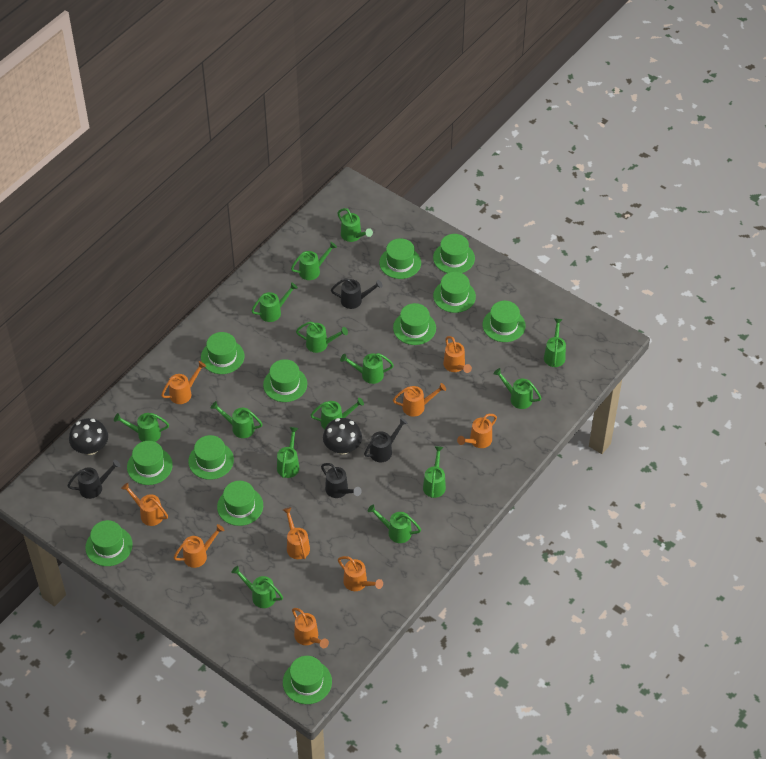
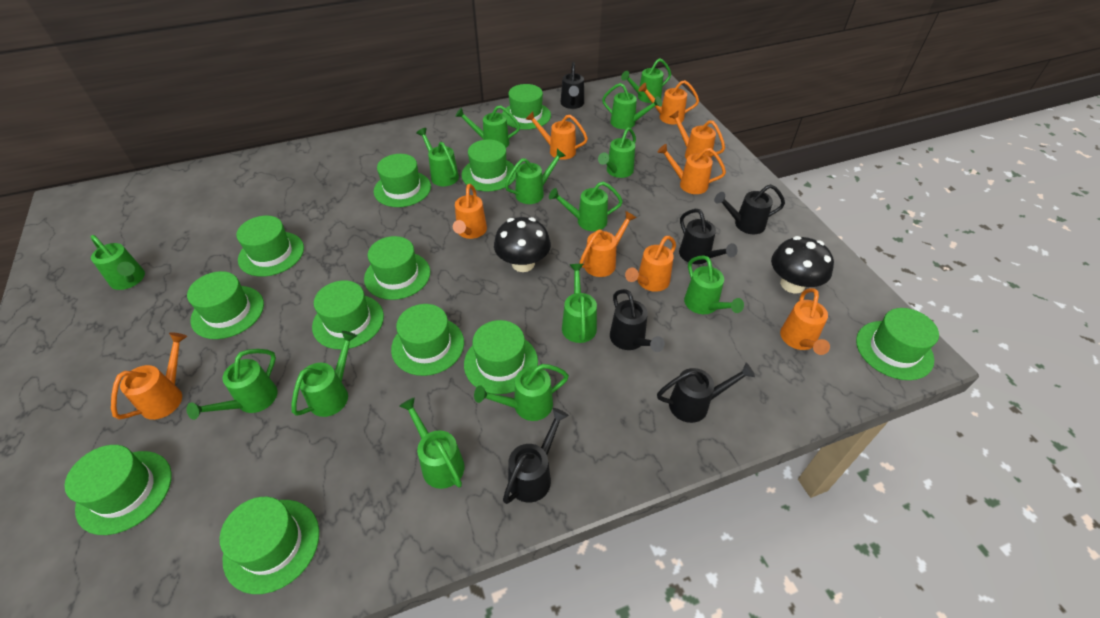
black watering can: 4 -> 6

